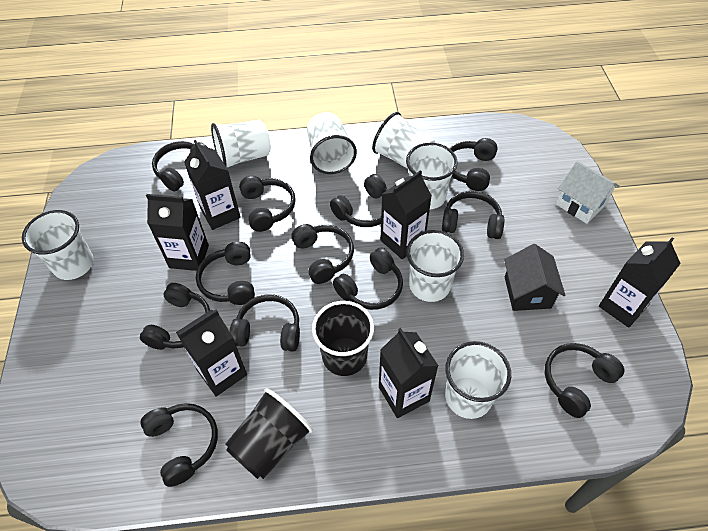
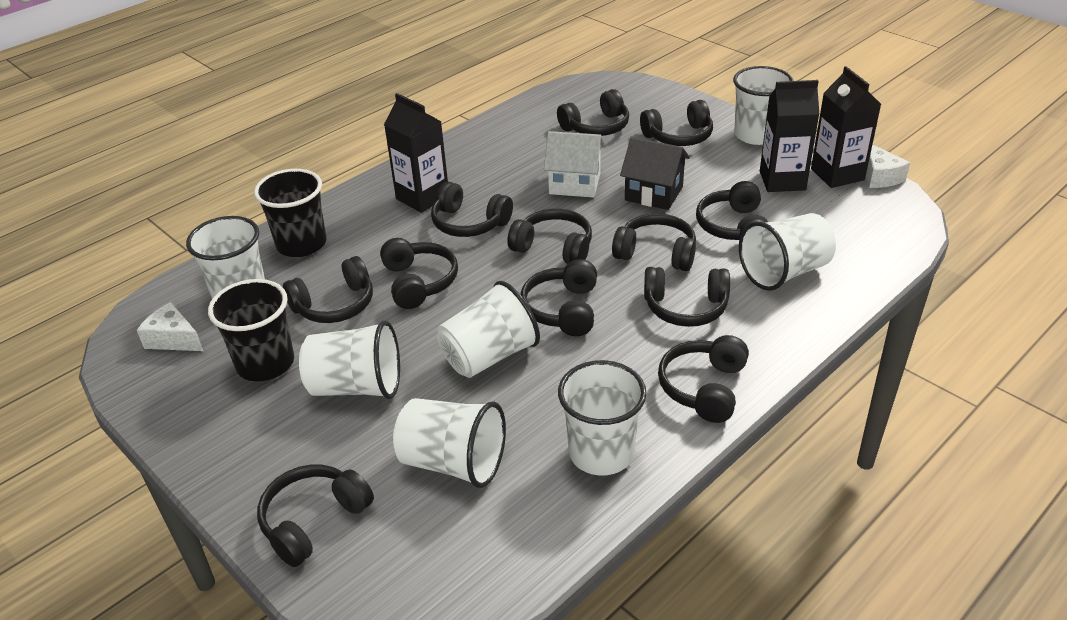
black carton: 6 -> 3
white cheese: 0 -> 2

